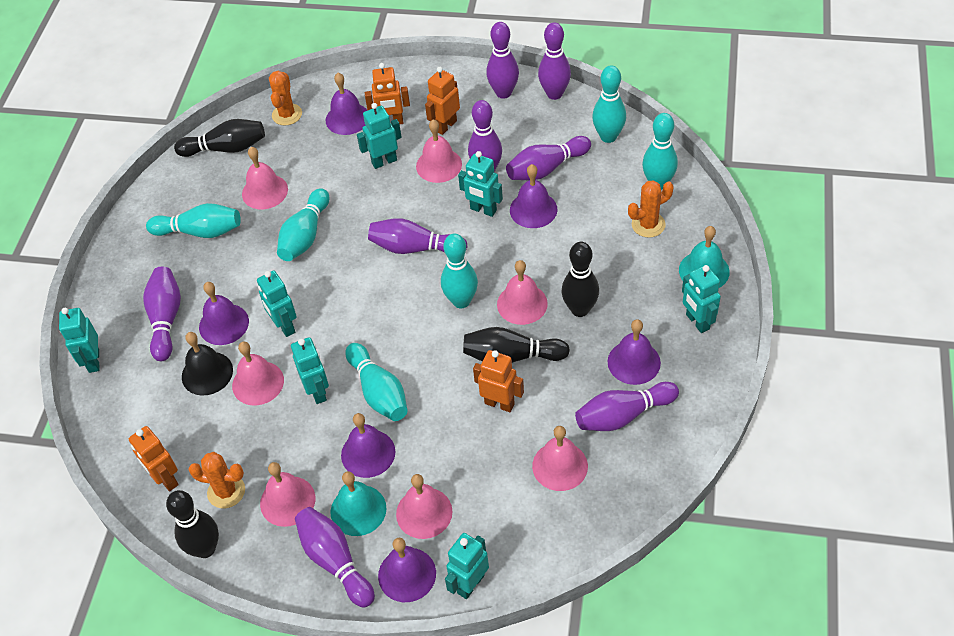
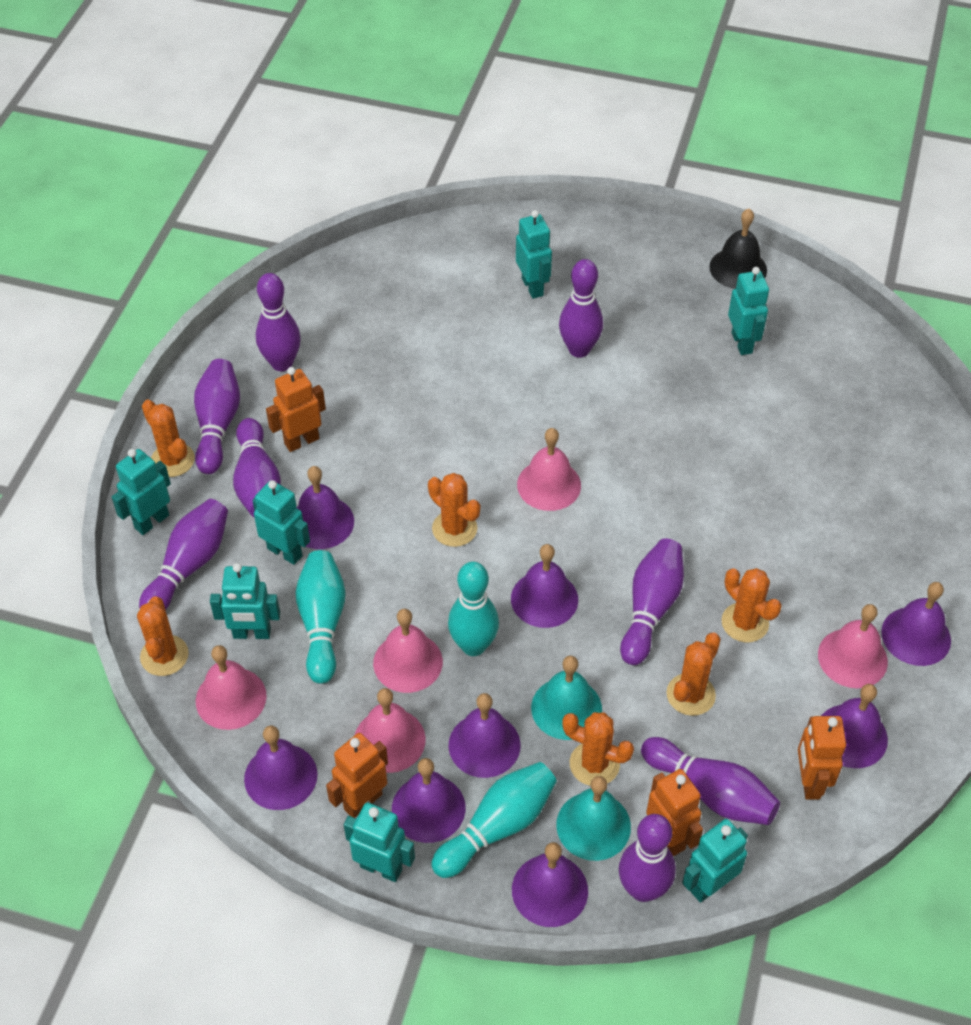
black bowling pin: 4 -> 0
orange cactus: 3 -> 6
pink bell: 7 -> 5
purple bell: 6 -> 8
turquoise bowling pin: 6 -> 3

